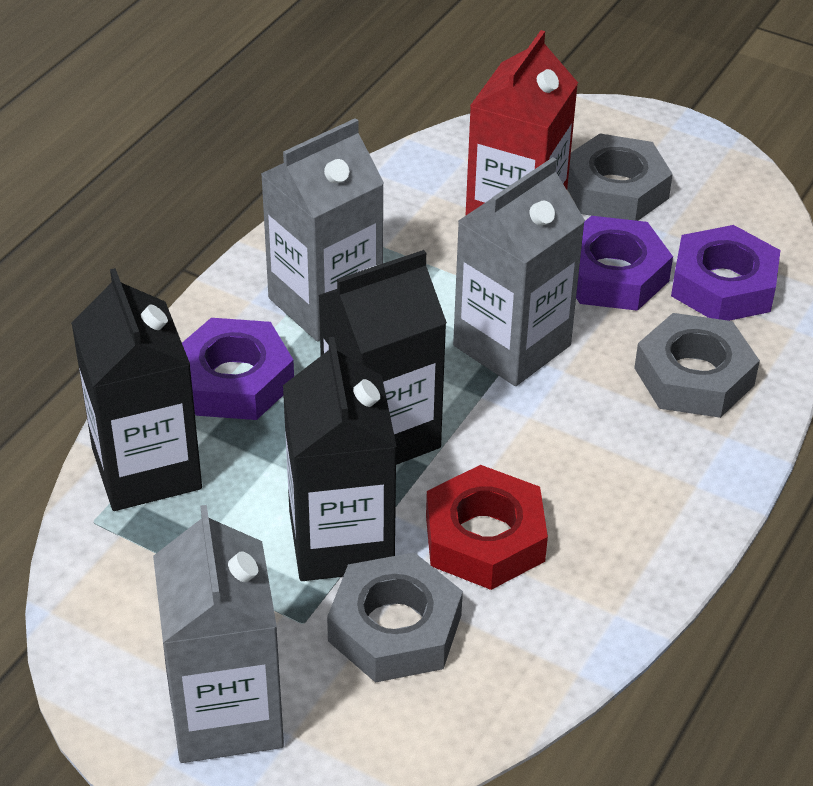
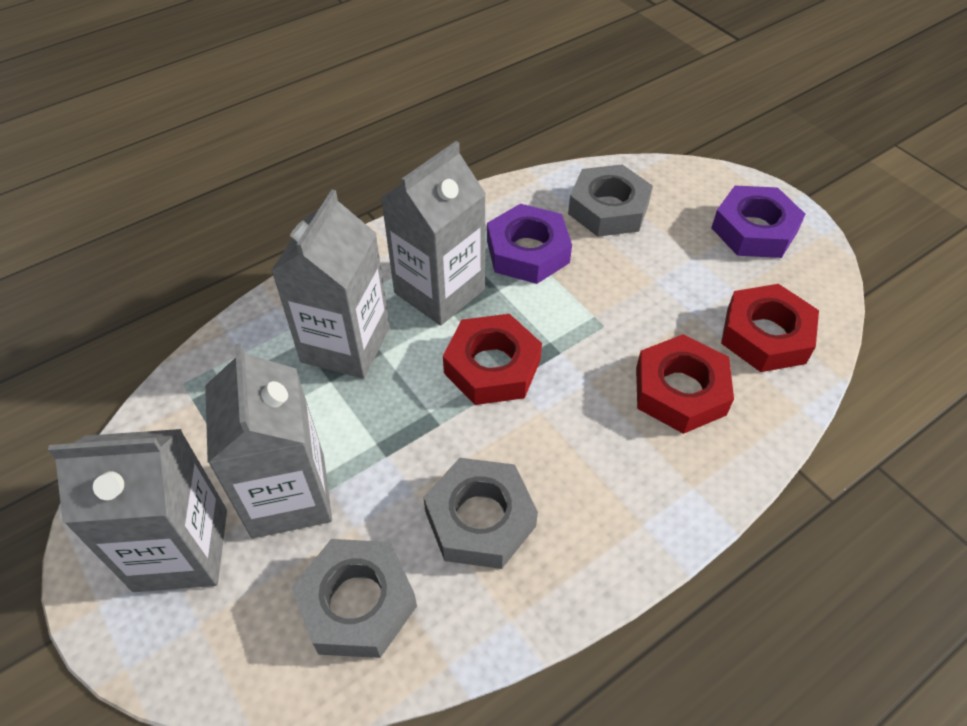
black carton: 3 -> 0
grey carton: 3 -> 4
purple nut: 3 -> 2
red carton: 1 -> 0
red nut: 1 -> 3

